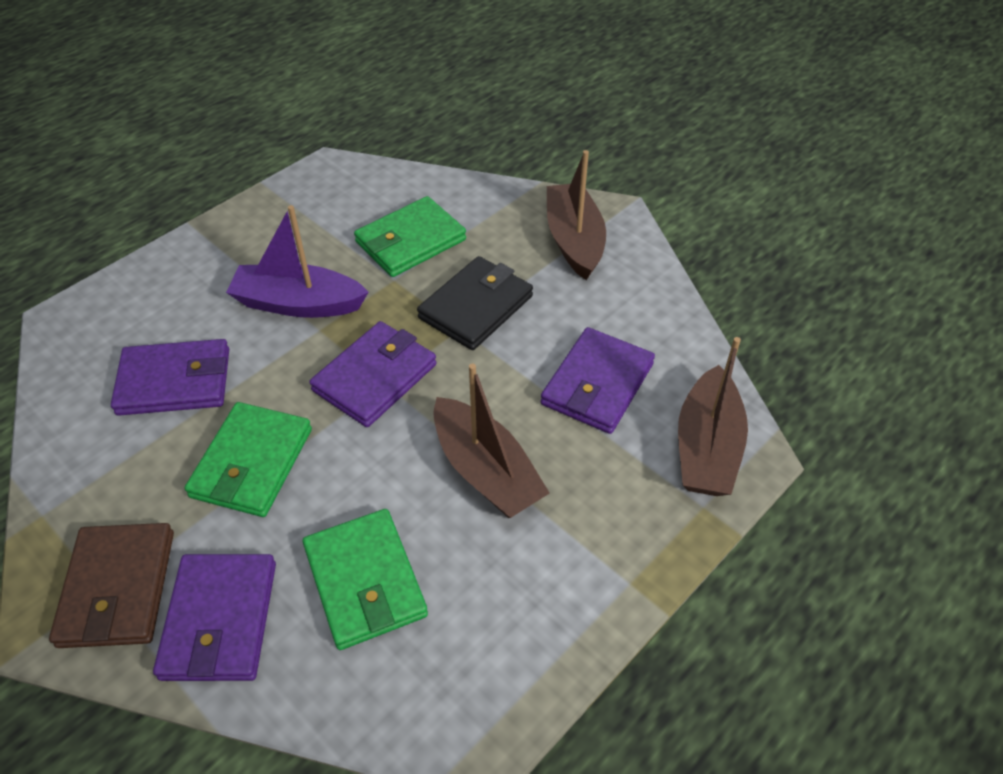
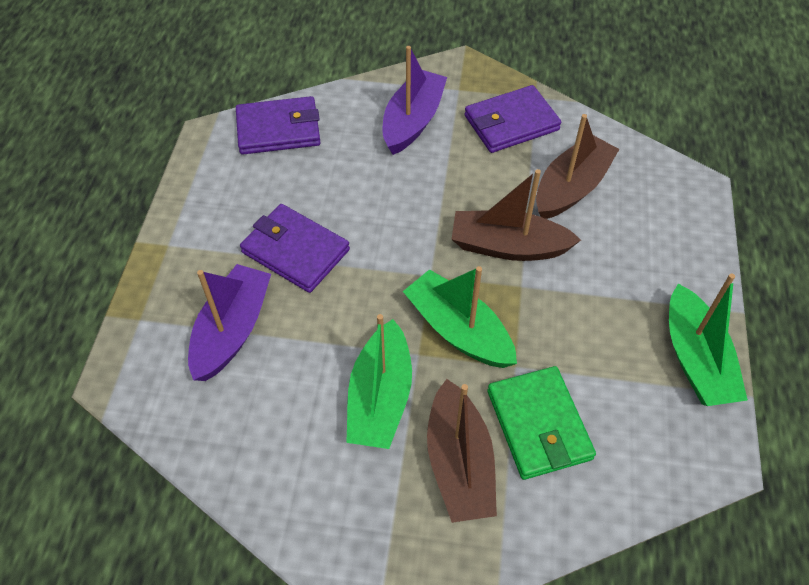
black wallet: 1 -> 0
brown wallet: 1 -> 0
green boat: 0 -> 3
green wallet: 3 -> 1
purple boat: 1 -> 2
purple wallet: 4 -> 3

